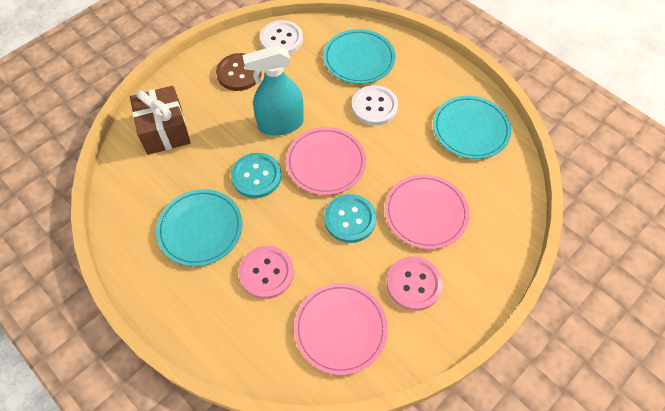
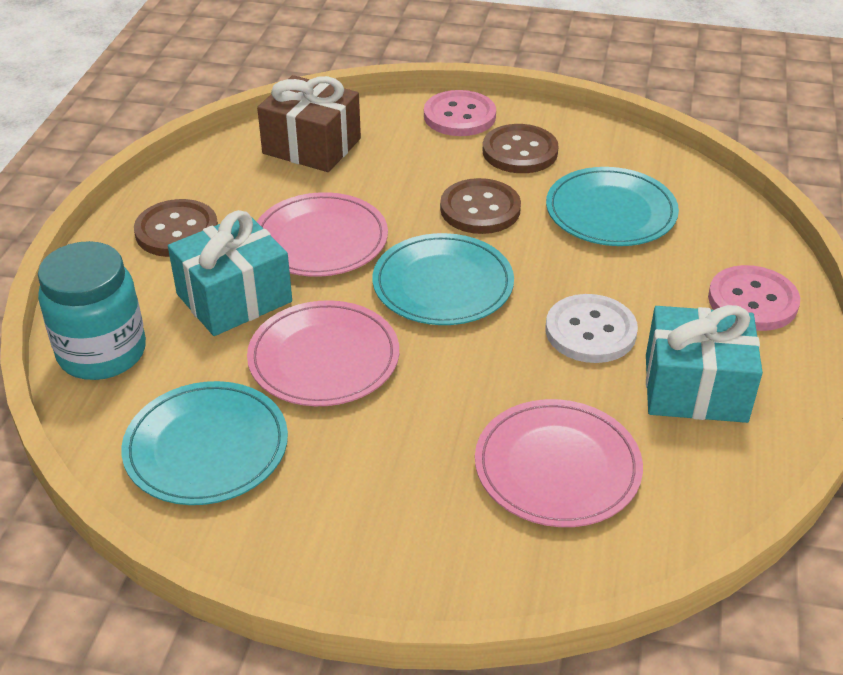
brown button: 1 -> 3
turquoise button: 2 -> 0
turquoise gift: 0 -> 2
turquoise jar: 0 -> 1
turquoise spray bottle: 1 -> 0
white button: 2 -> 1

